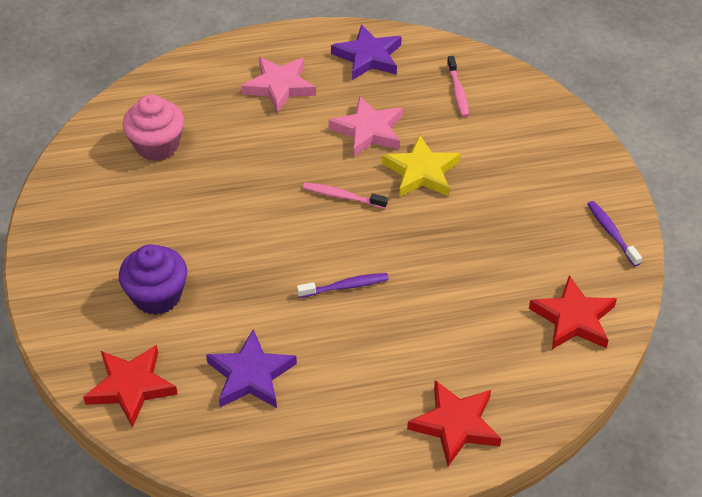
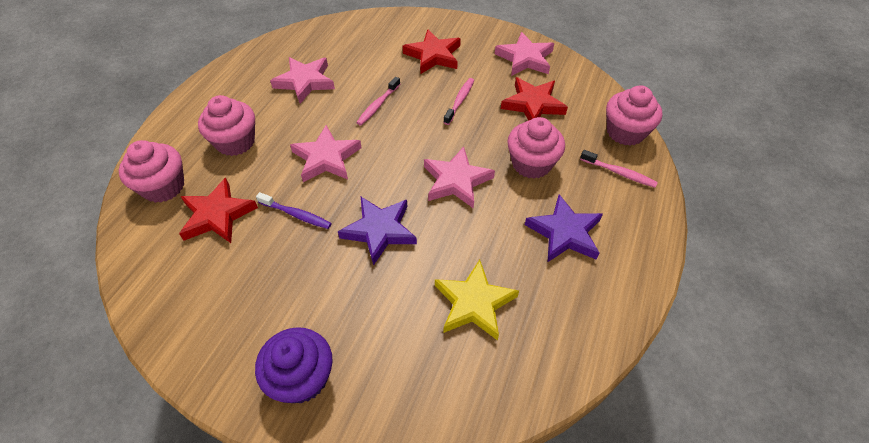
pink cupcake: 1 -> 4
pink star: 2 -> 4
pink toothbrush: 2 -> 3
purple toothbrush: 2 -> 1

